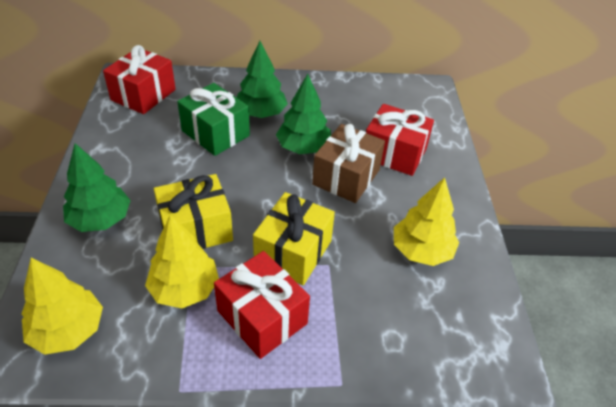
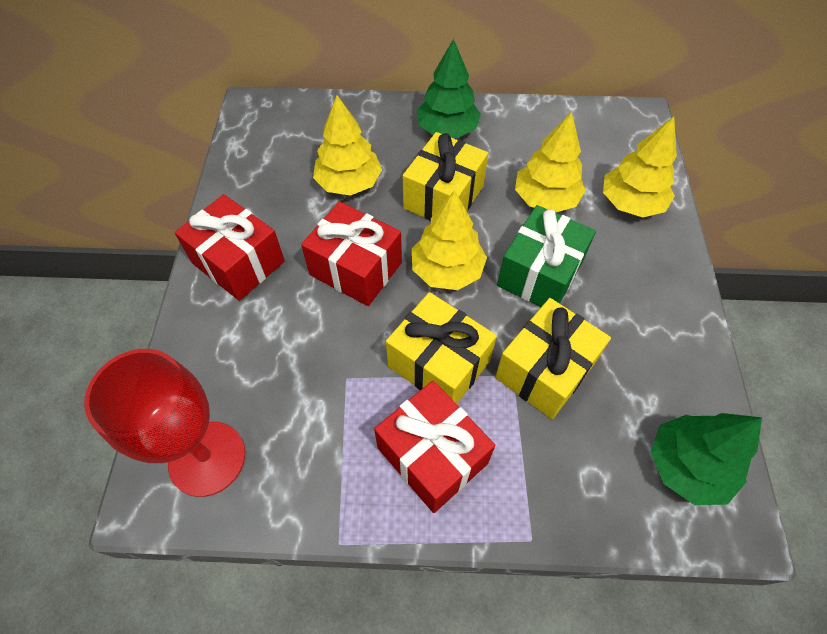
brown gift: 1 -> 0
green tree: 3 -> 2
red goblet: 0 -> 1
yellow gift: 2 -> 3
yellow tree: 3 -> 4

